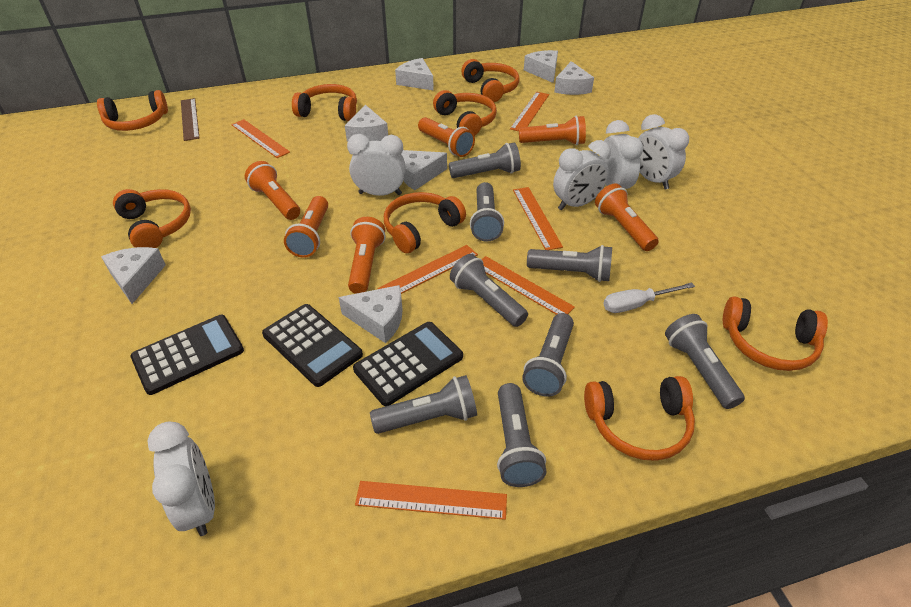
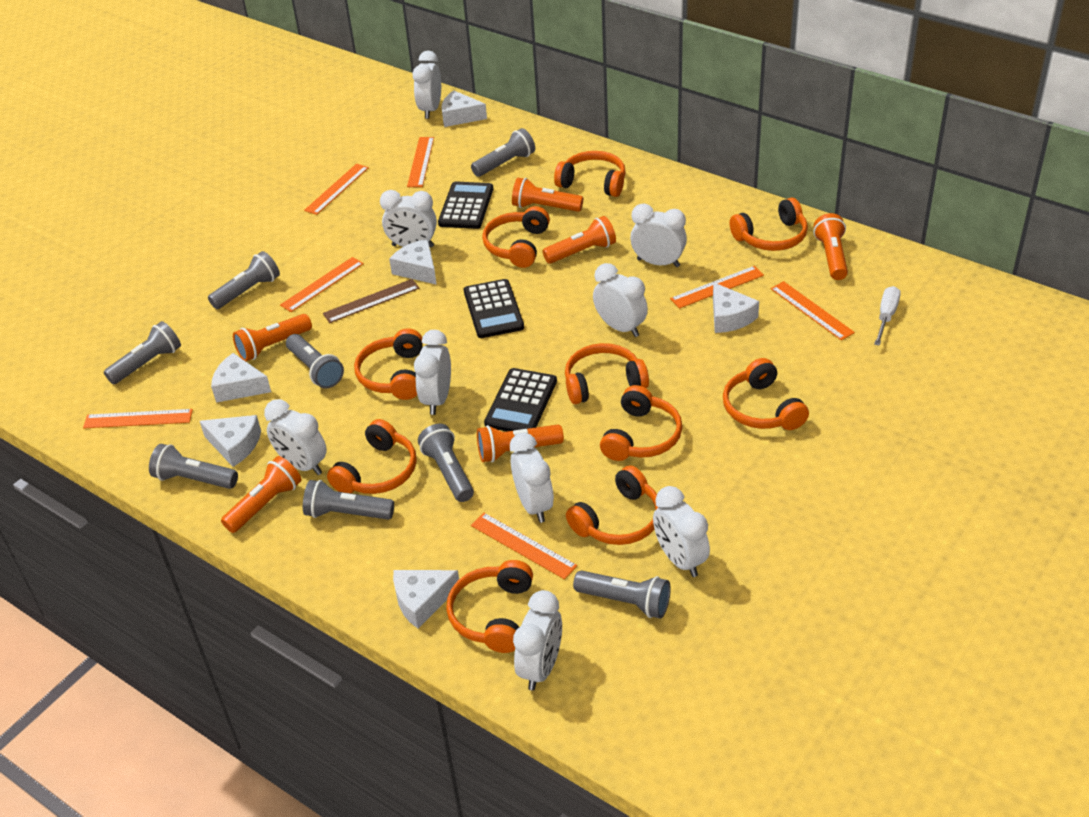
orange headphones: 8 -> 10
orange ruler: 6 -> 7
white cheese: 7 -> 6
white clock: 5 -> 9

